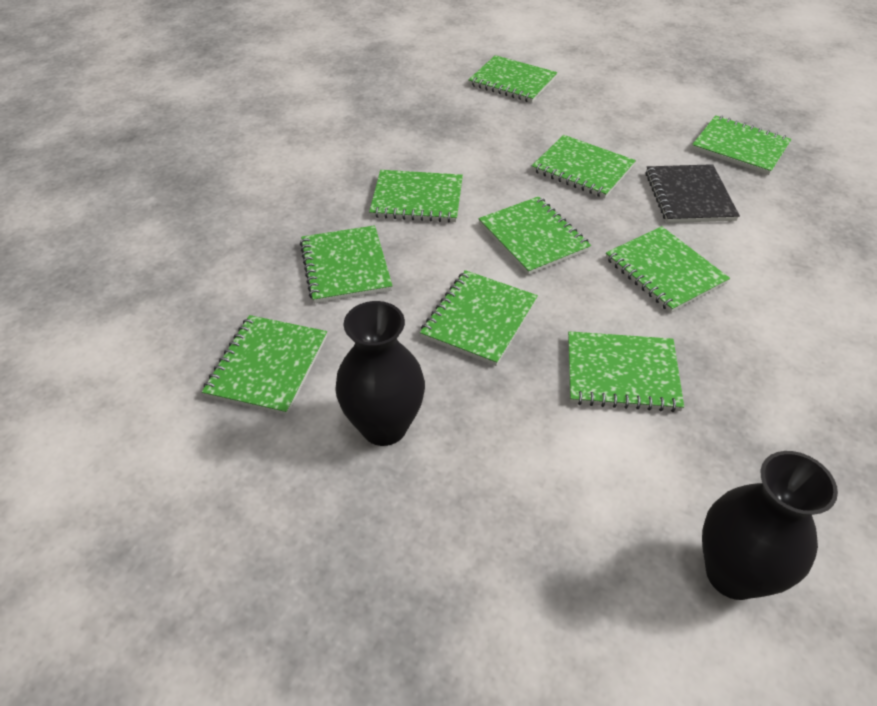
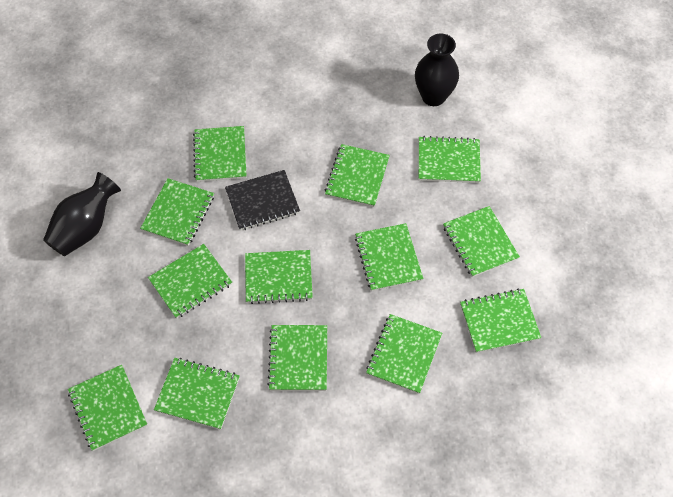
green notebook: 10 -> 13

